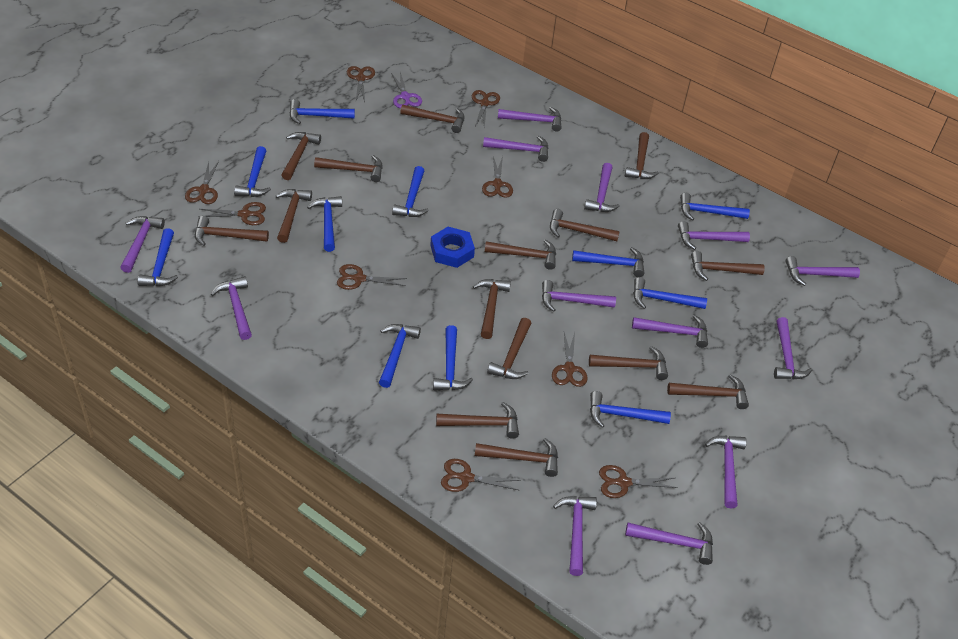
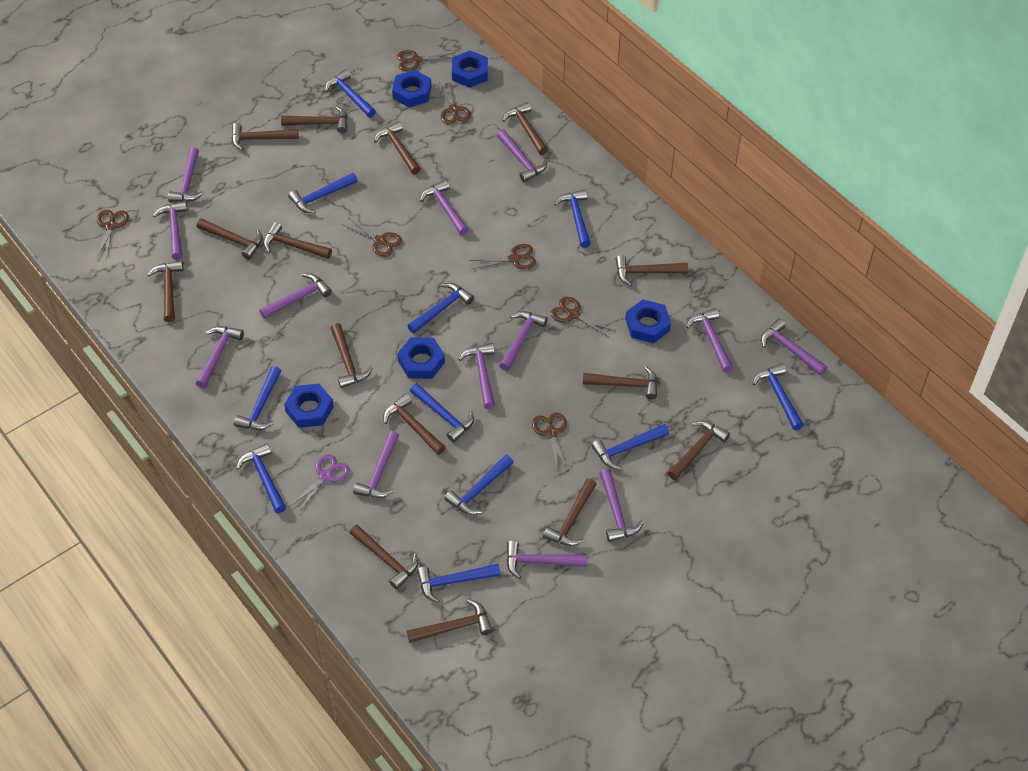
blue nut: 1 -> 5
brown scissors: 9 -> 7

